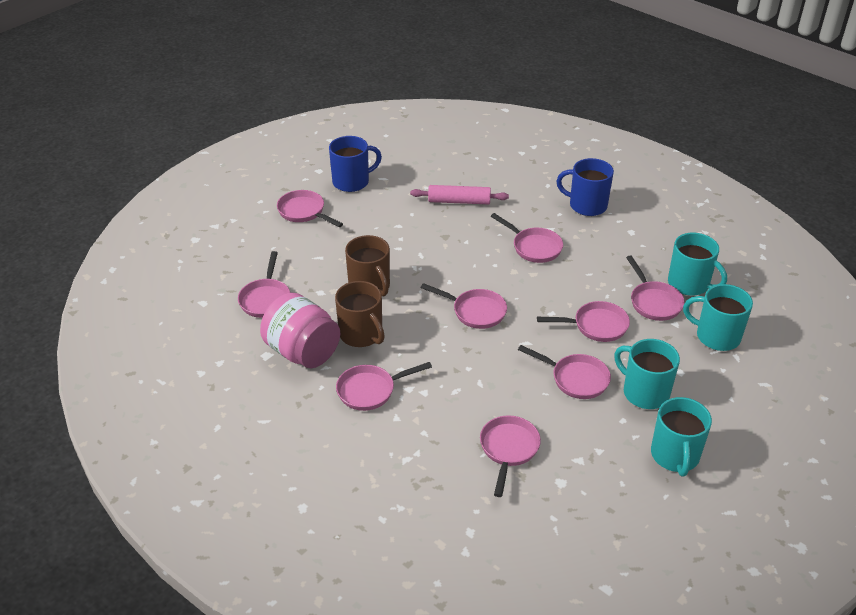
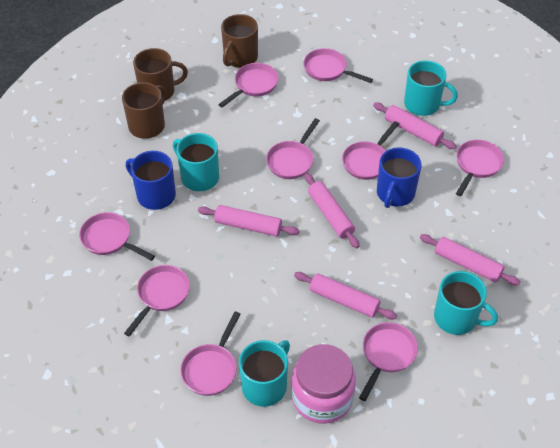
brown mug: 2 -> 3
pink rolling pin: 1 -> 5

